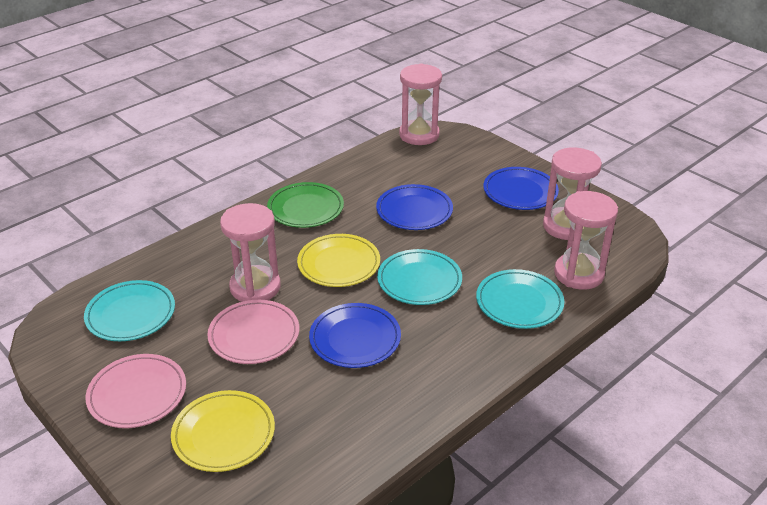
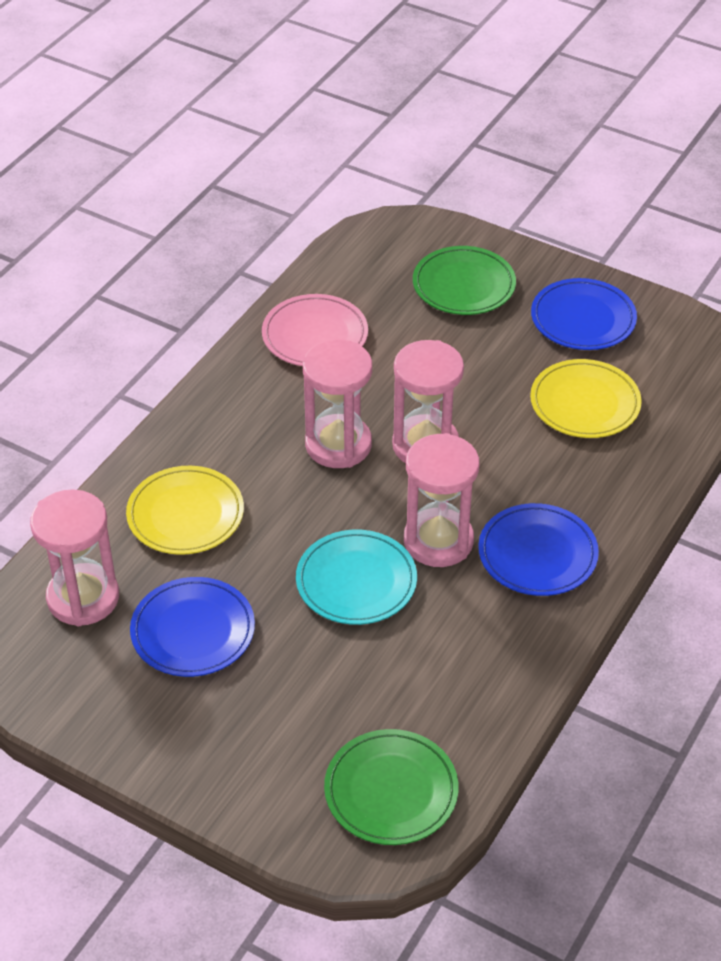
green plate: 1 -> 2
pink plate: 2 -> 1
turquoise plate: 3 -> 1

